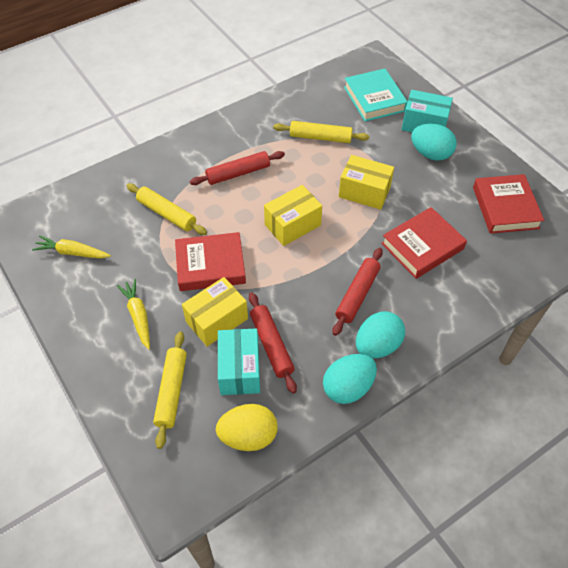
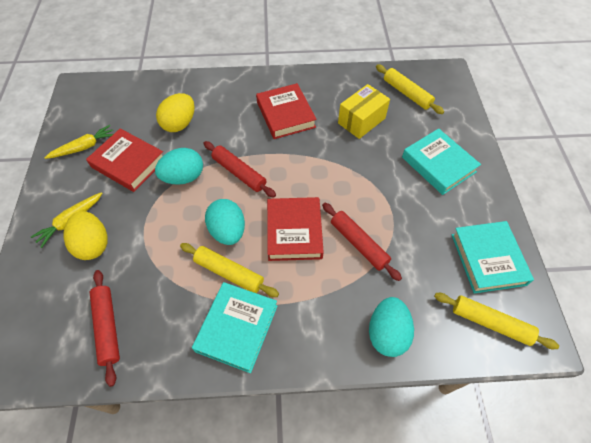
turquoise book: 1 -> 3
turquoise box: 2 -> 0
yellow box: 3 -> 1
yellow egg: 1 -> 2

